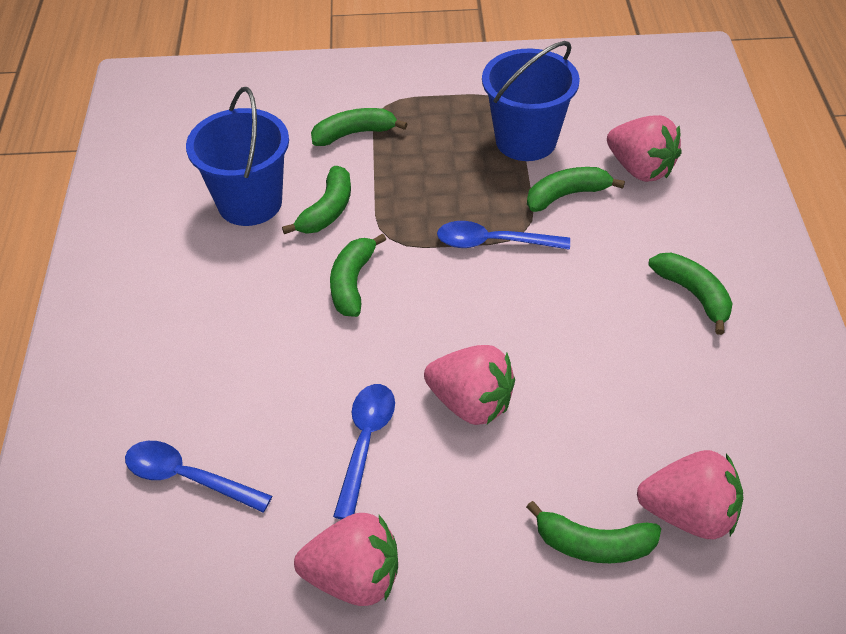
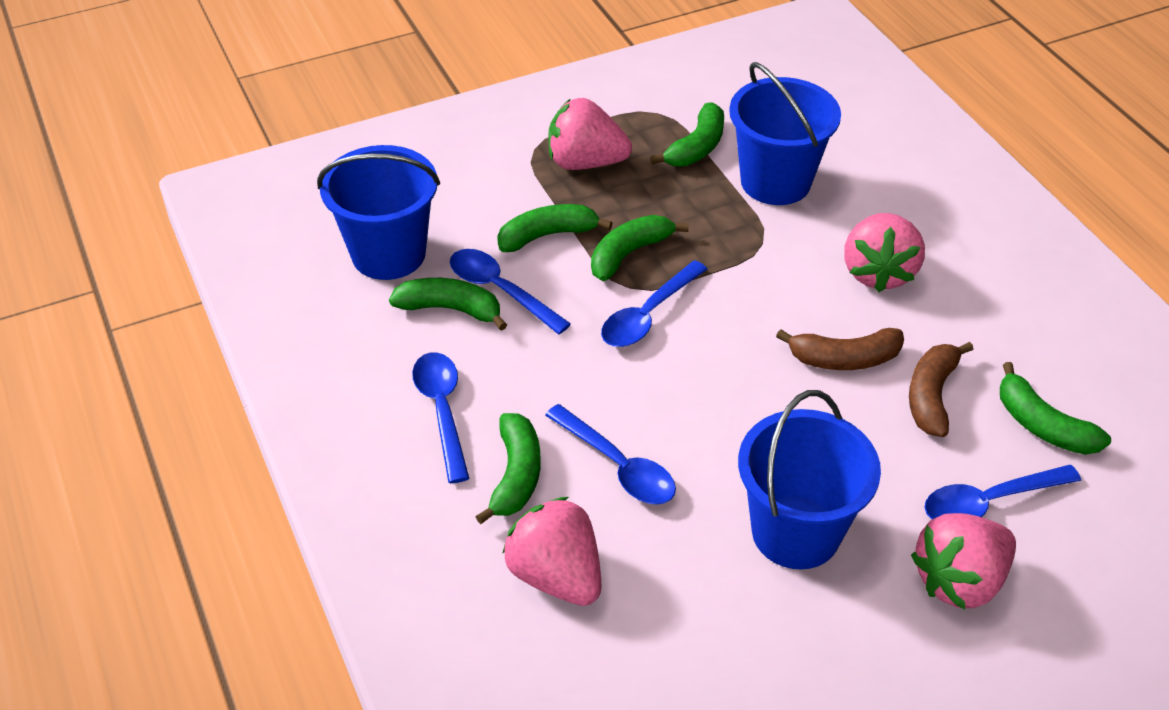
blue bucket: 2 -> 3
blue spoon: 3 -> 5
brown banana: 0 -> 2

